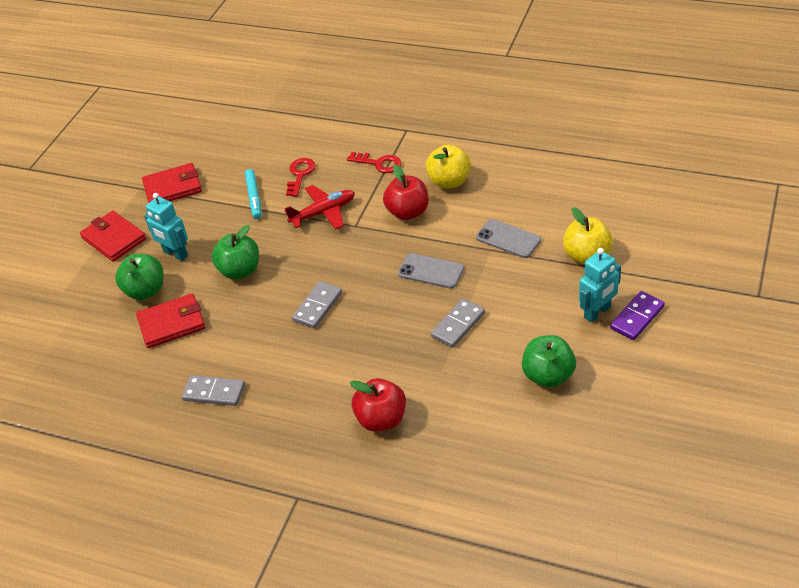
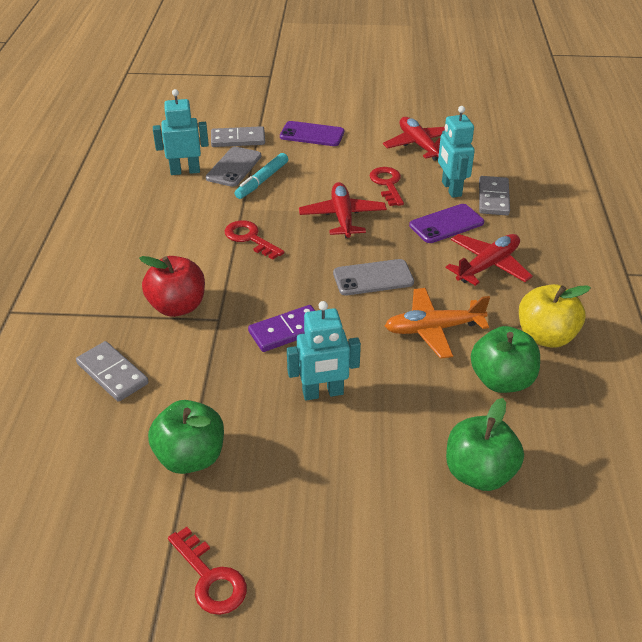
orange plane: 0 -> 1
purple phone: 0 -> 2
red apple: 2 -> 1
red key: 2 -> 3
red plane: 1 -> 3
red wallet: 3 -> 0
turquoise robot: 2 -> 3
yellow apple: 2 -> 1

